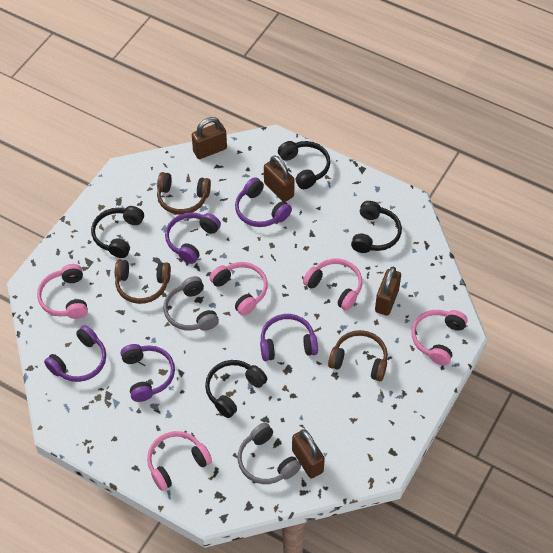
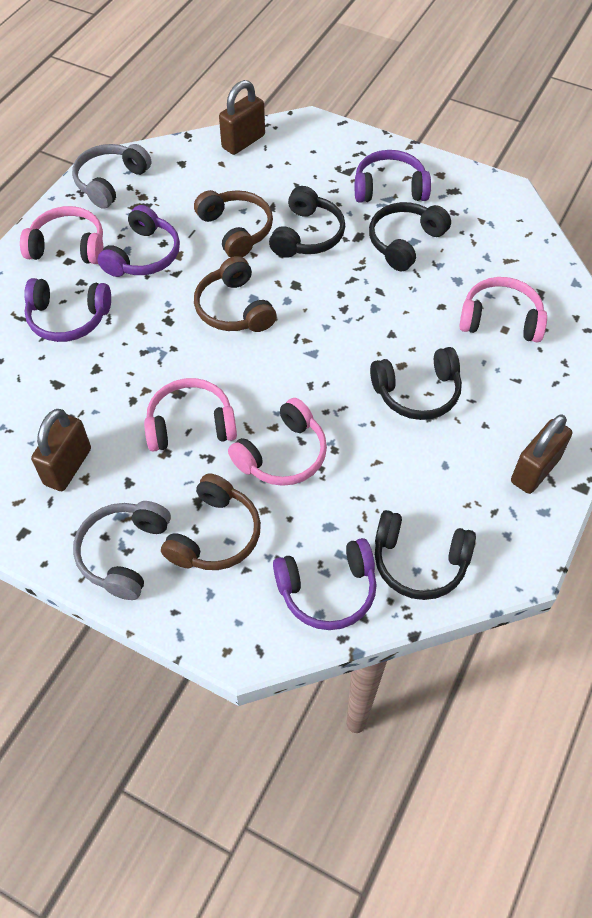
brown padlock: 4 -> 3
pink headphones: 5 -> 4
purple headphones: 5 -> 4

